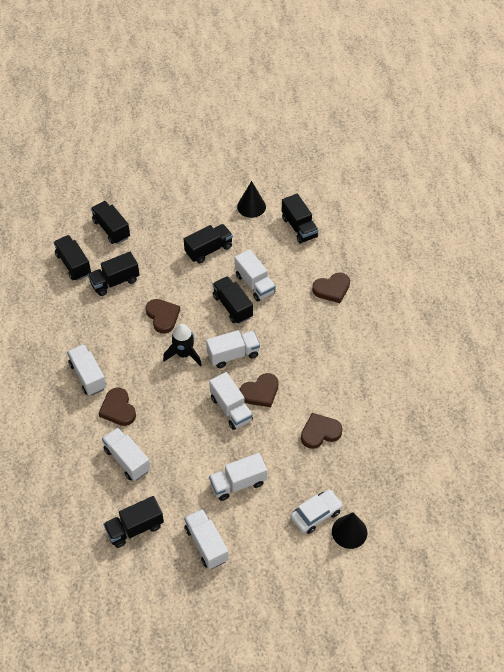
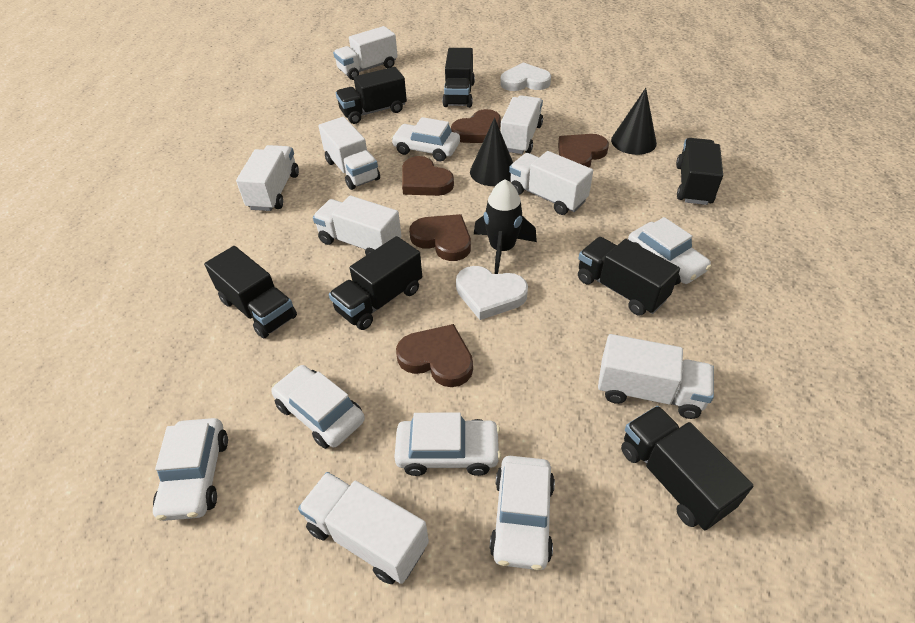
white car: 1 -> 6
white heart: 0 -> 2
white truck: 7 -> 8

